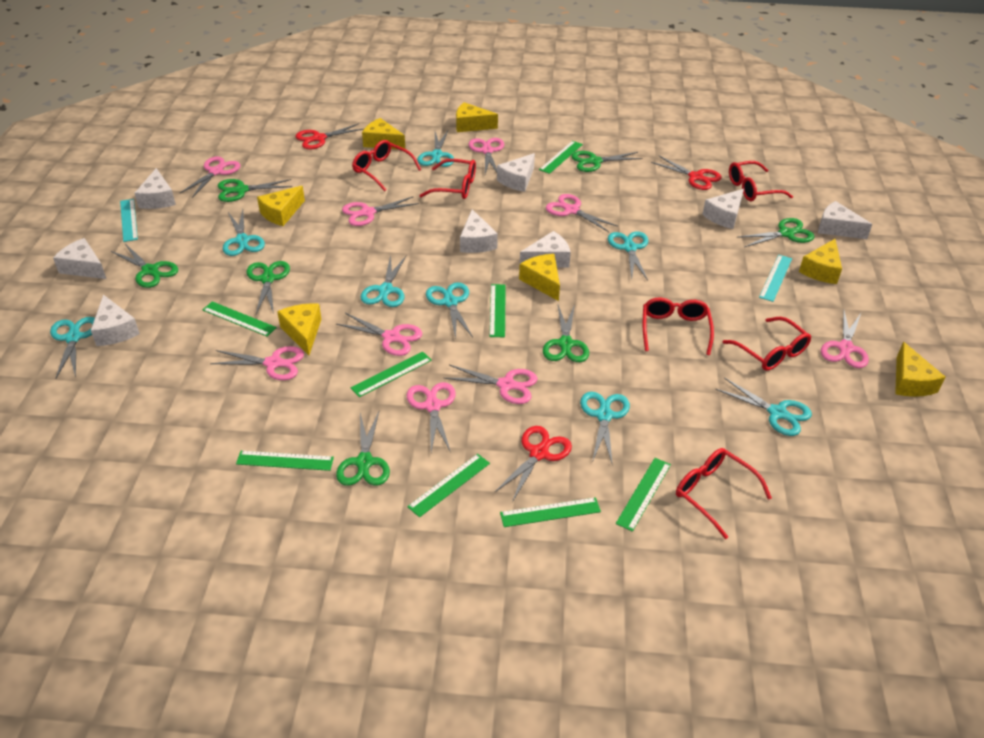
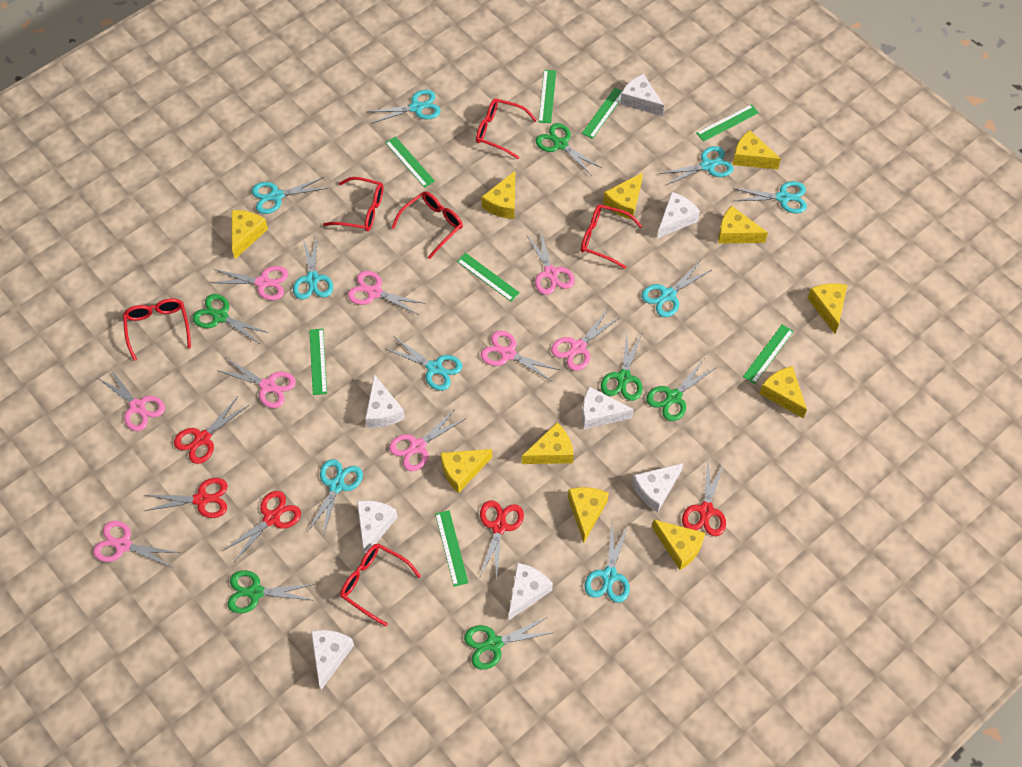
green scissors: 7 -> 6
red scissors: 3 -> 5
turquoise ruler: 2 -> 0
turquoise scissors: 8 -> 9
yellow cheese: 7 -> 11

